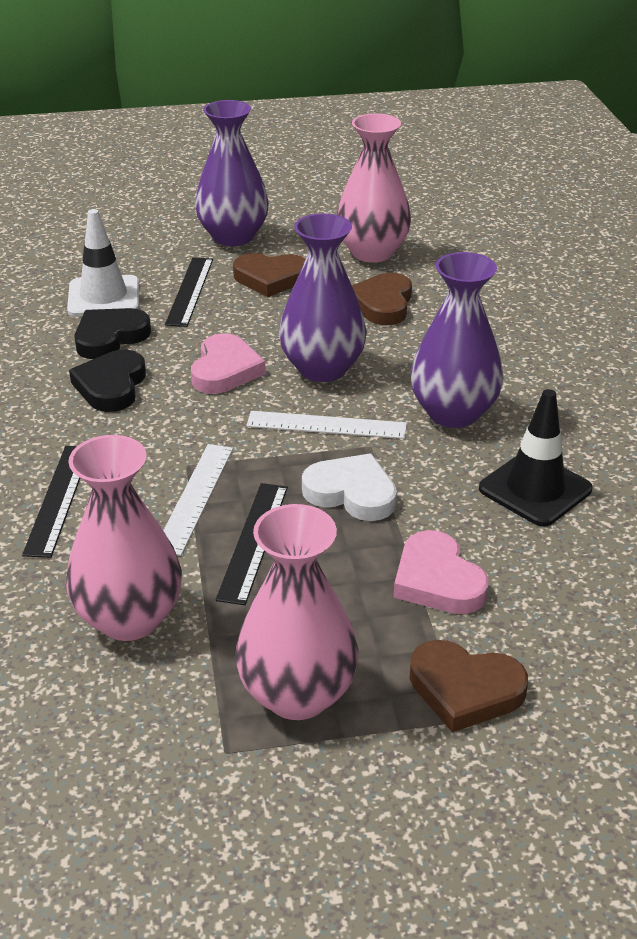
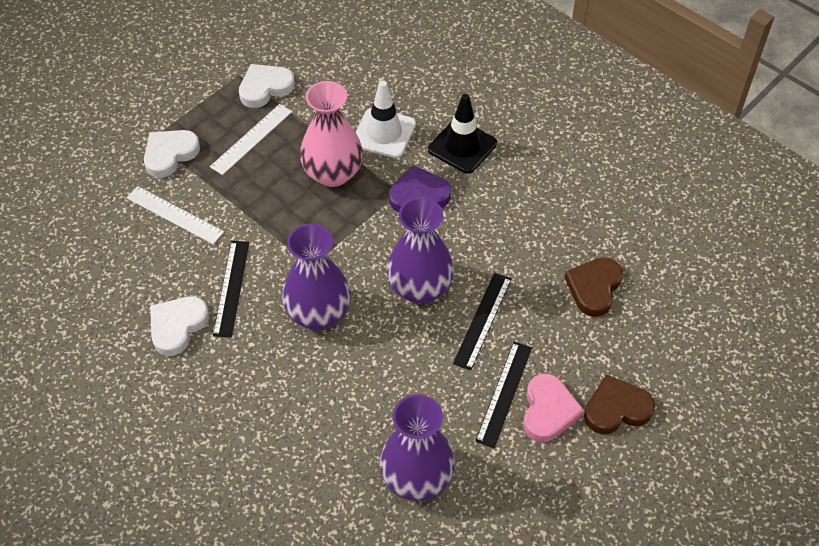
black heart: 2 -> 0
brown heart: 3 -> 2
pink heart: 2 -> 1
pink vase: 3 -> 1
purple heart: 0 -> 1
white heart: 1 -> 3

